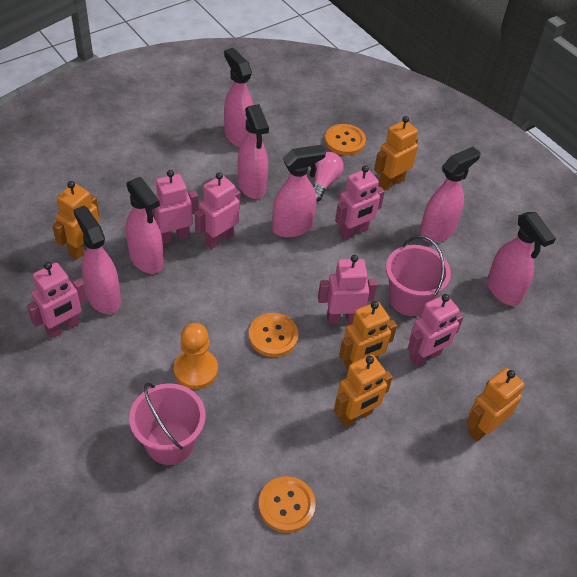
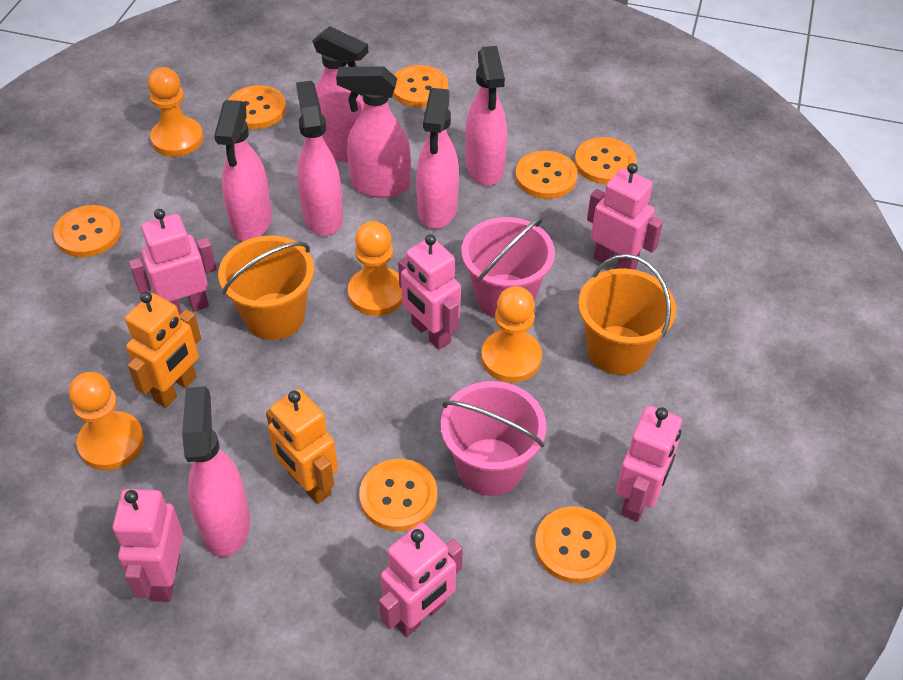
orange bucket: 0 -> 2
orange button: 3 -> 7
orange pawn: 1 -> 4
orange robot: 5 -> 2
pink light bulb: 1 -> 0

